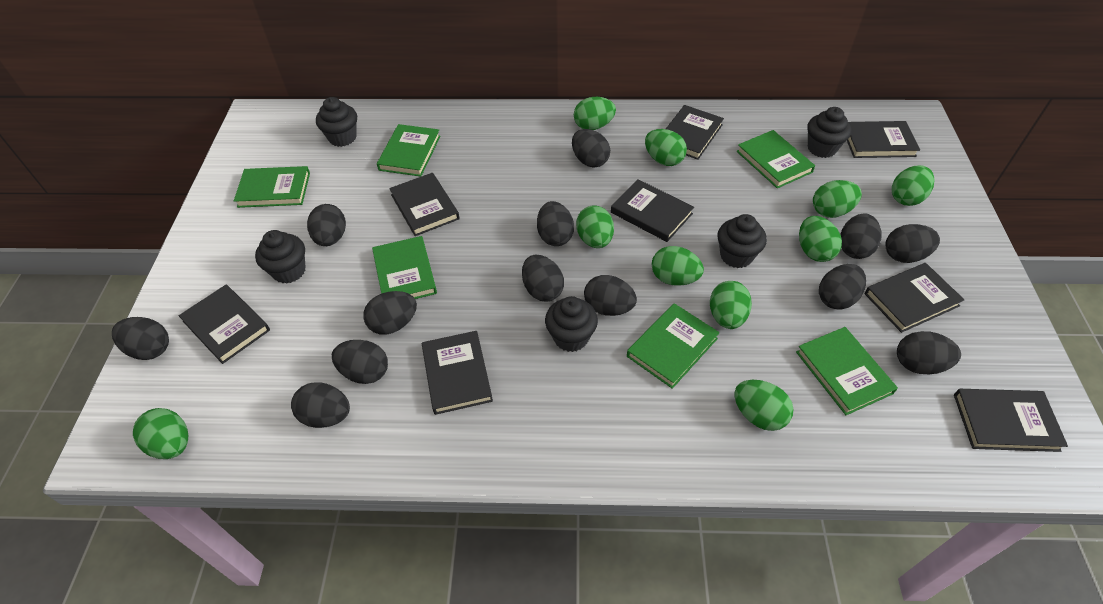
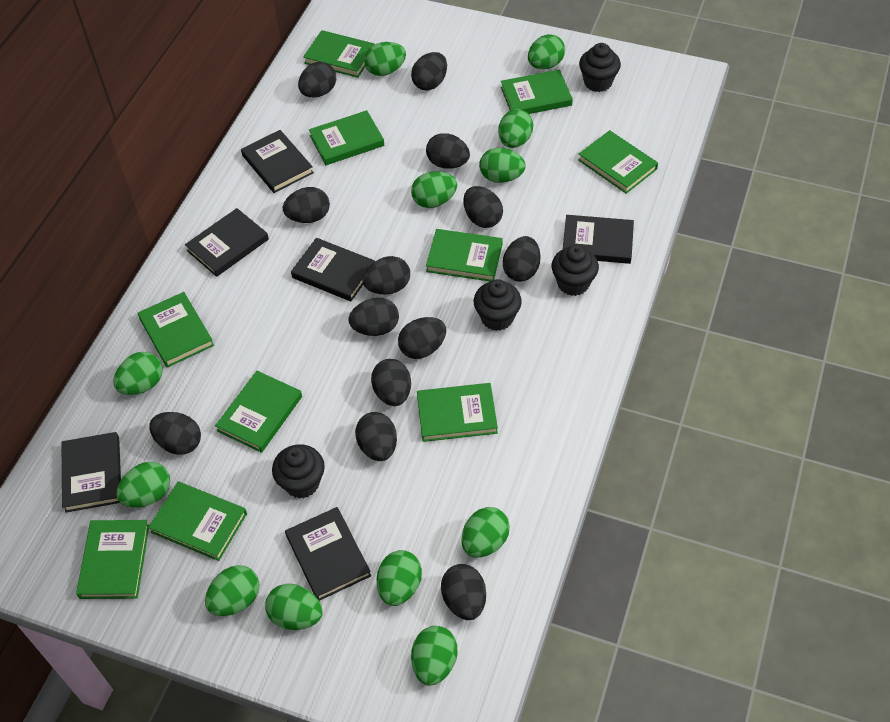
black book: 8 -> 6
black cupcake: 5 -> 4
green book: 6 -> 10
green egg: 10 -> 12

